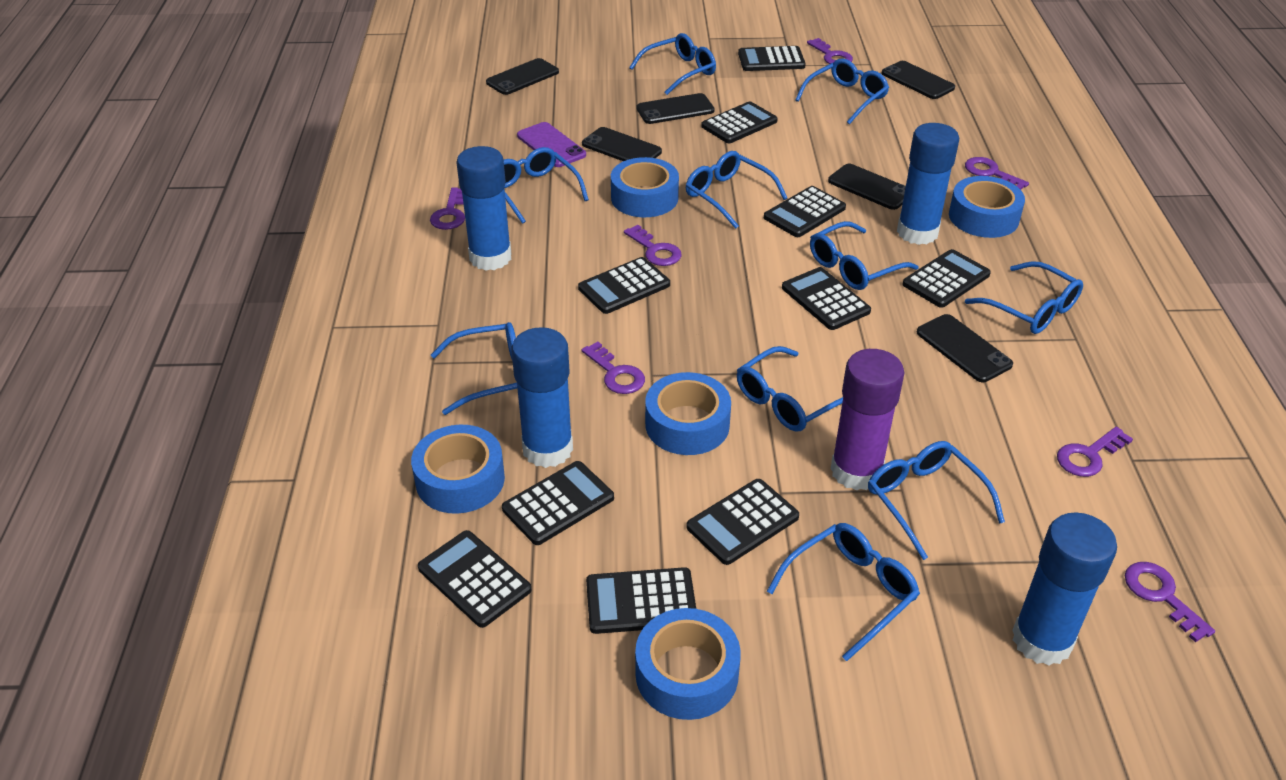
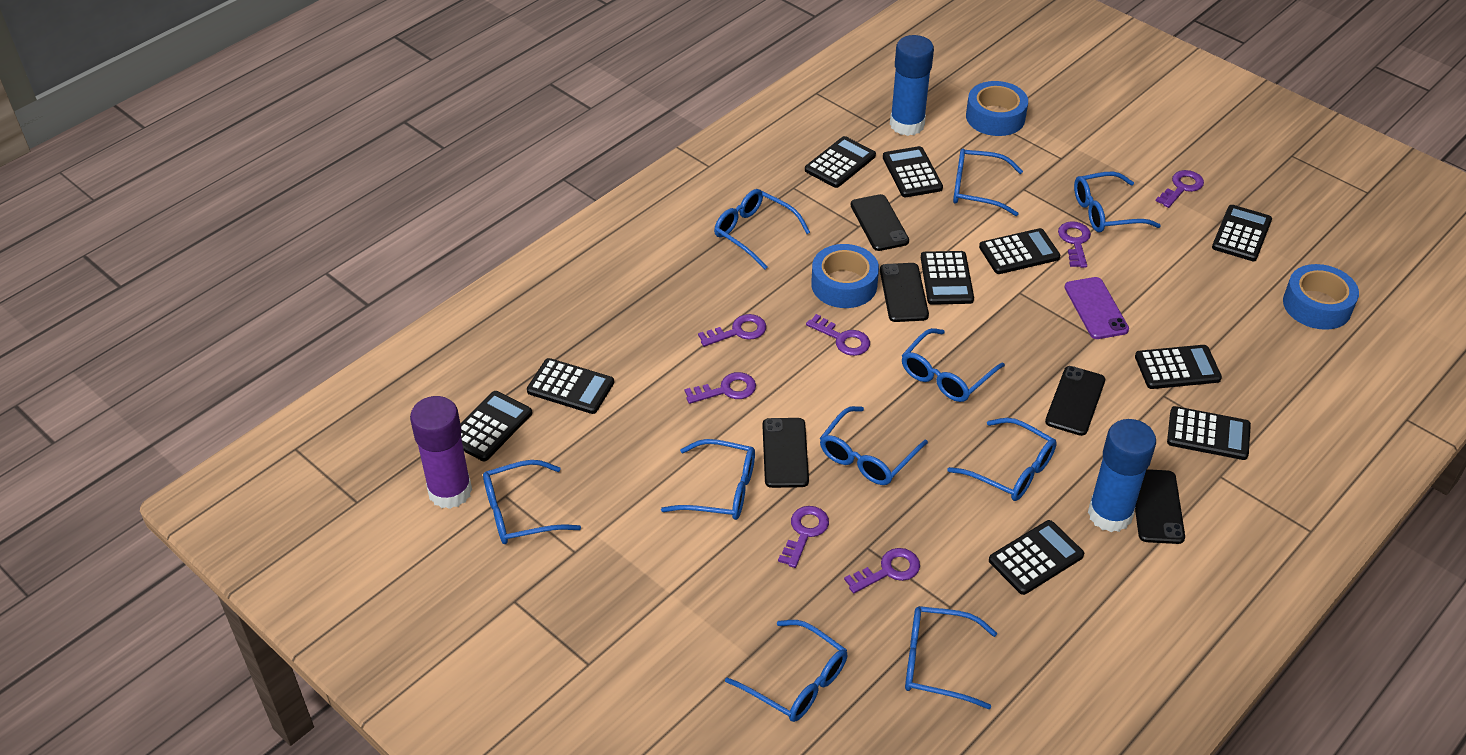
black phone: 6 -> 5
blue glue stick: 4 -> 2
blue tape: 5 -> 3

